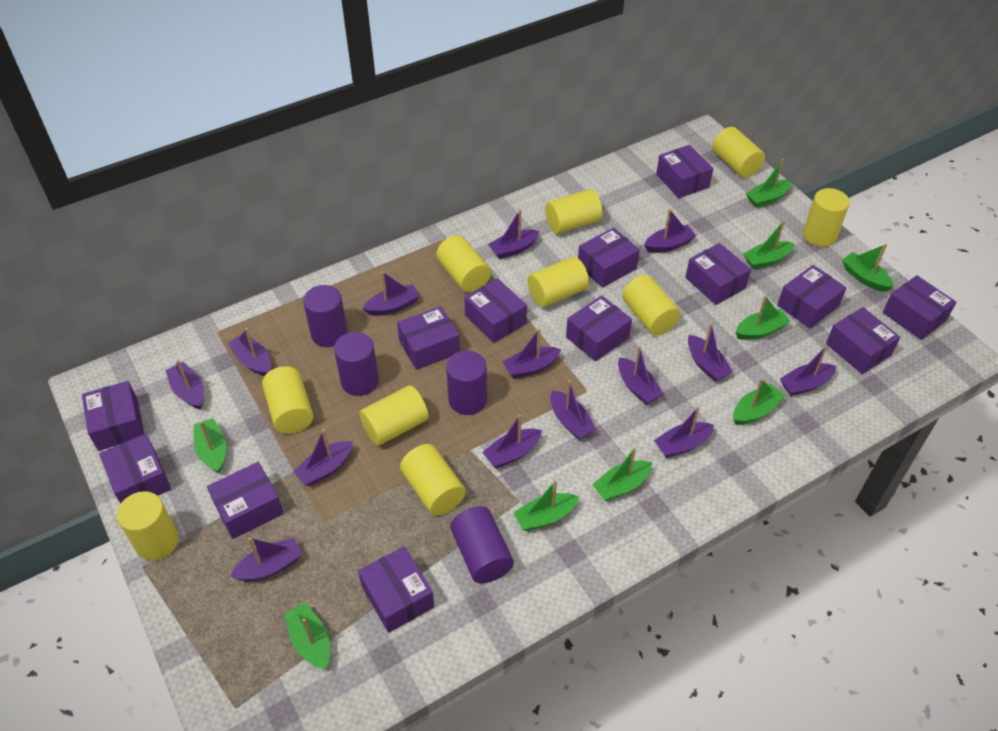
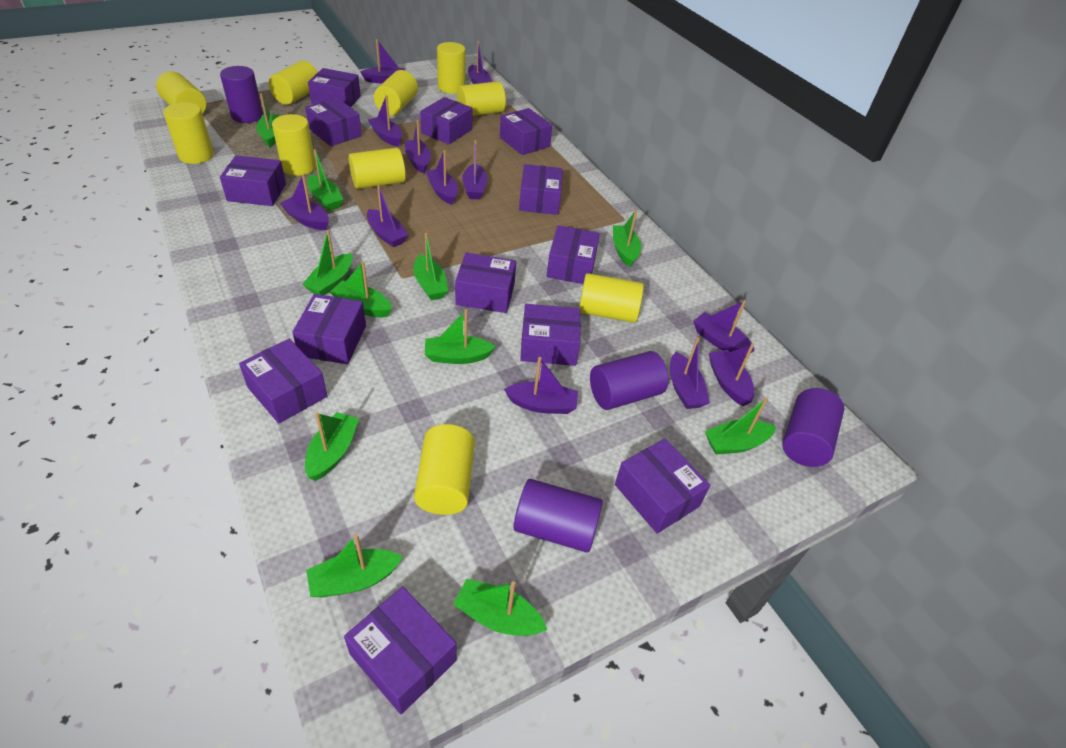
green boat: 9 -> 11
purple boat: 14 -> 12

